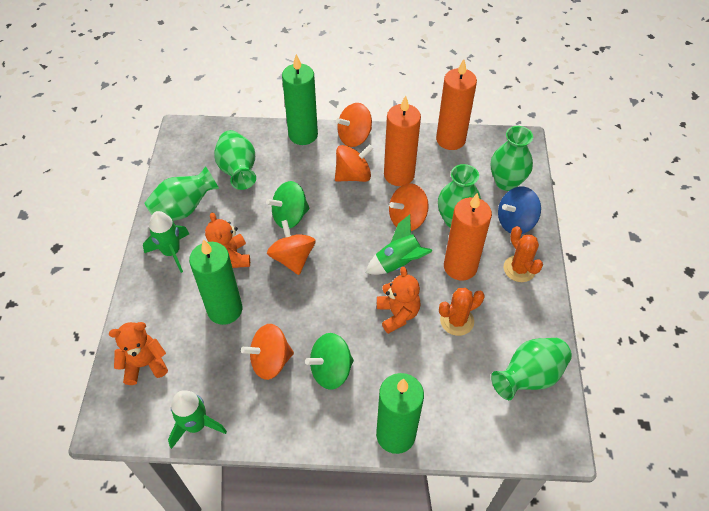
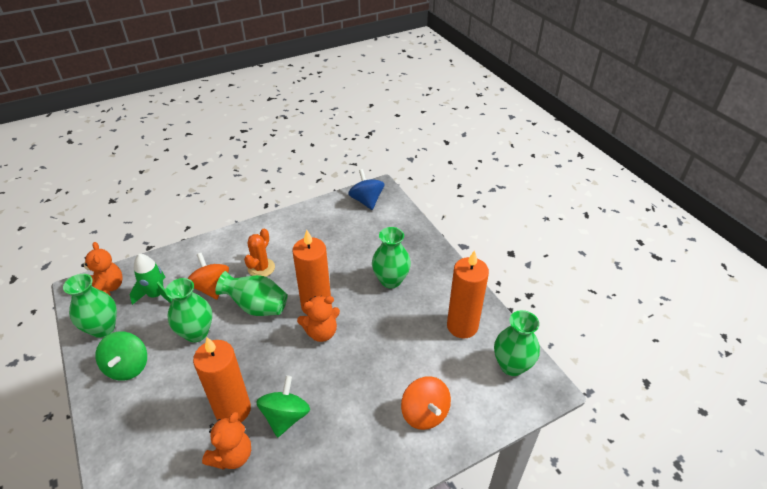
green candle: 3 -> 0
green rocket: 3 -> 1
orange cactus: 2 -> 1
orange spinning top: 5 -> 2

